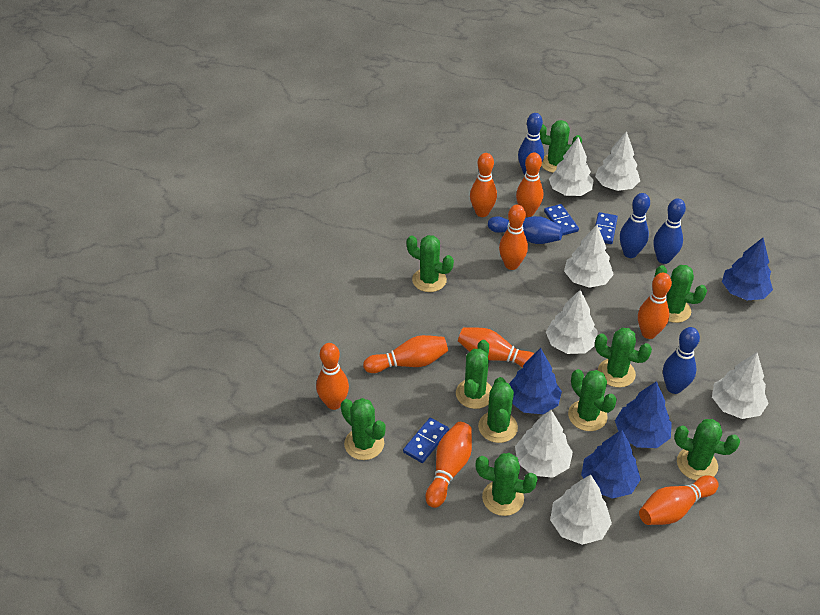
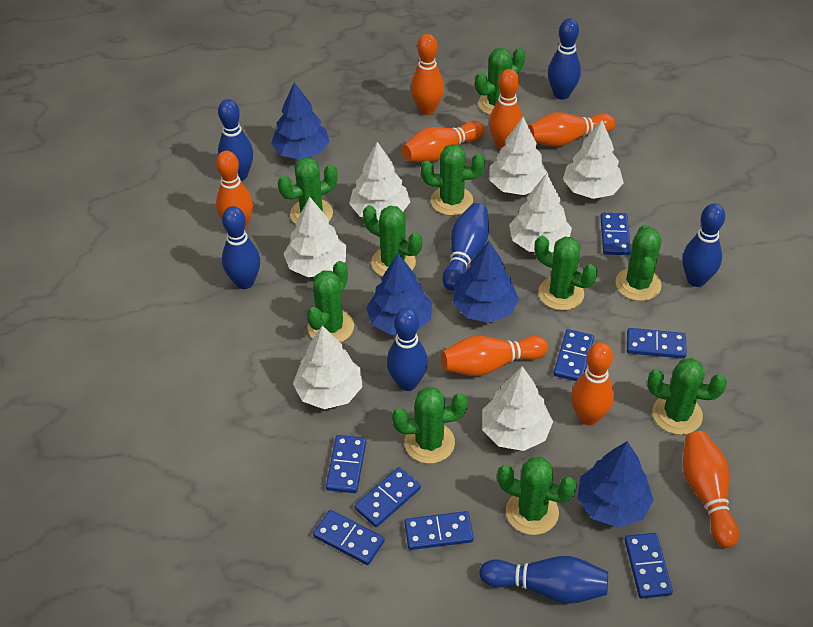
blue bowling pin: 5 -> 7
blue domino: 3 -> 8
orange bowling pin: 9 -> 8

